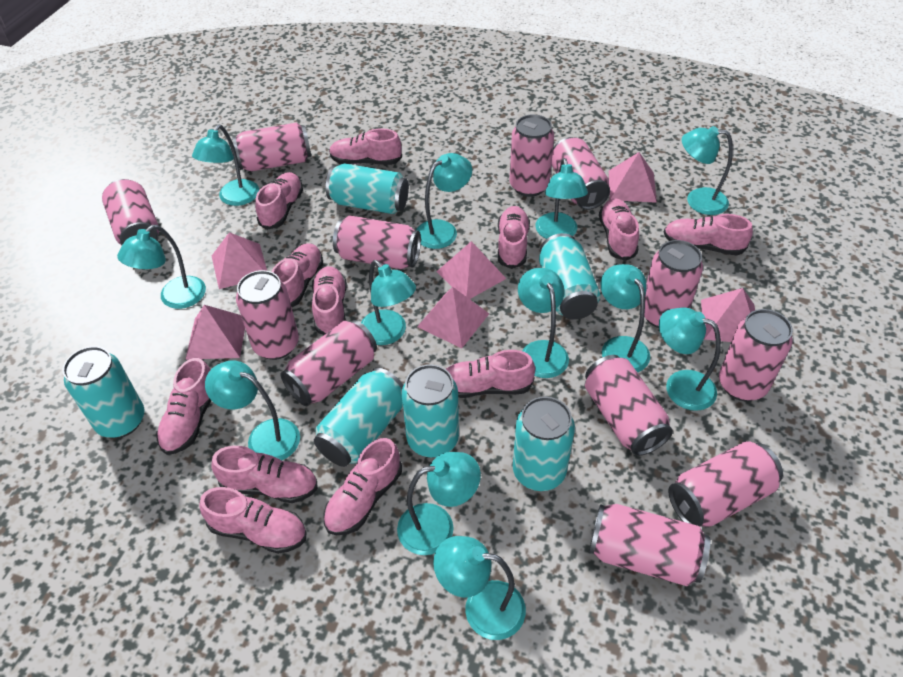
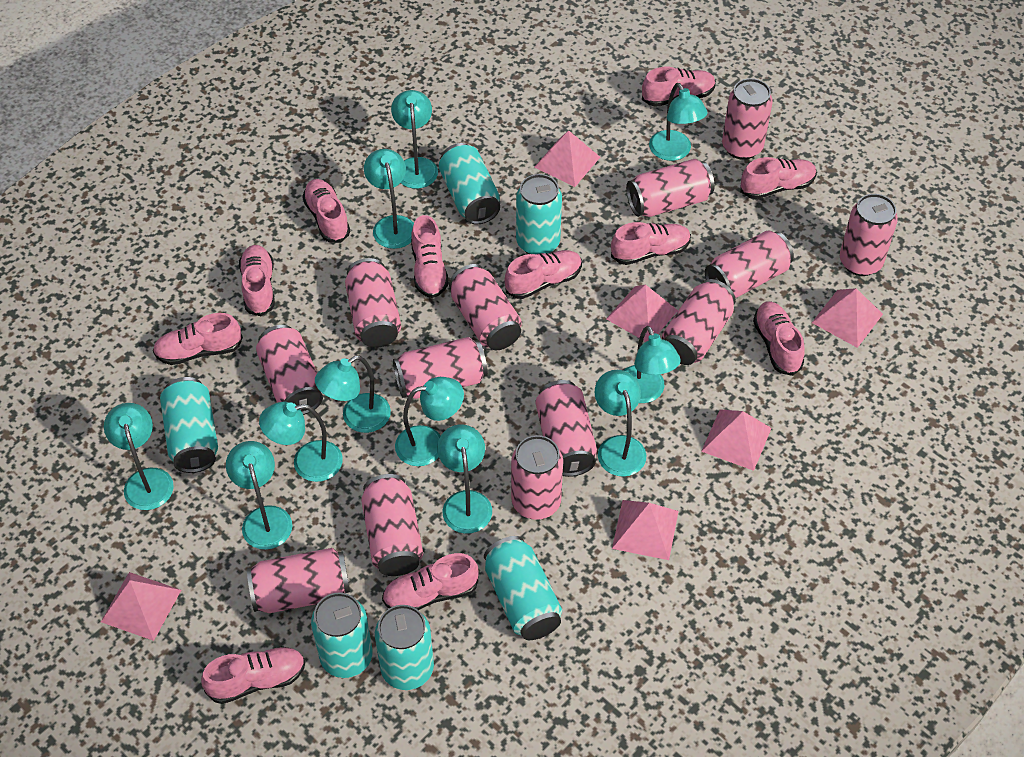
pink can: 12 -> 13
pink shoe: 12 -> 11
turquoise lamp: 12 -> 11

